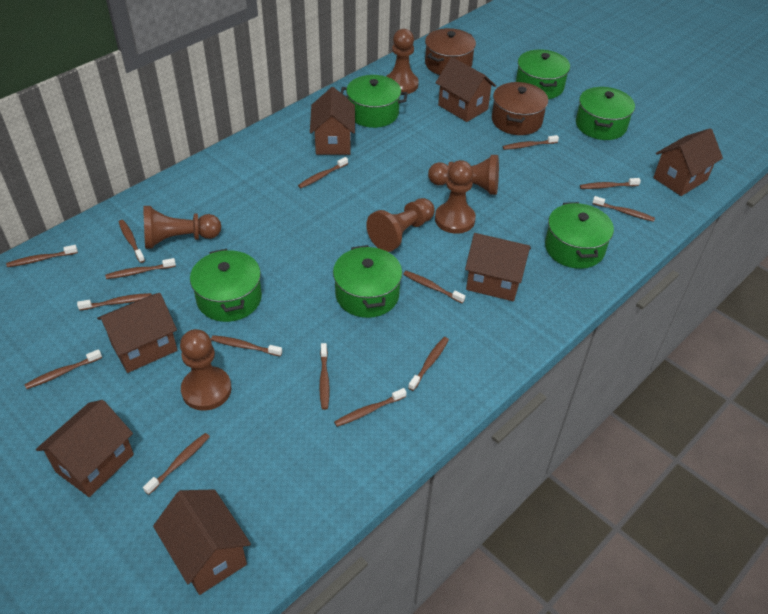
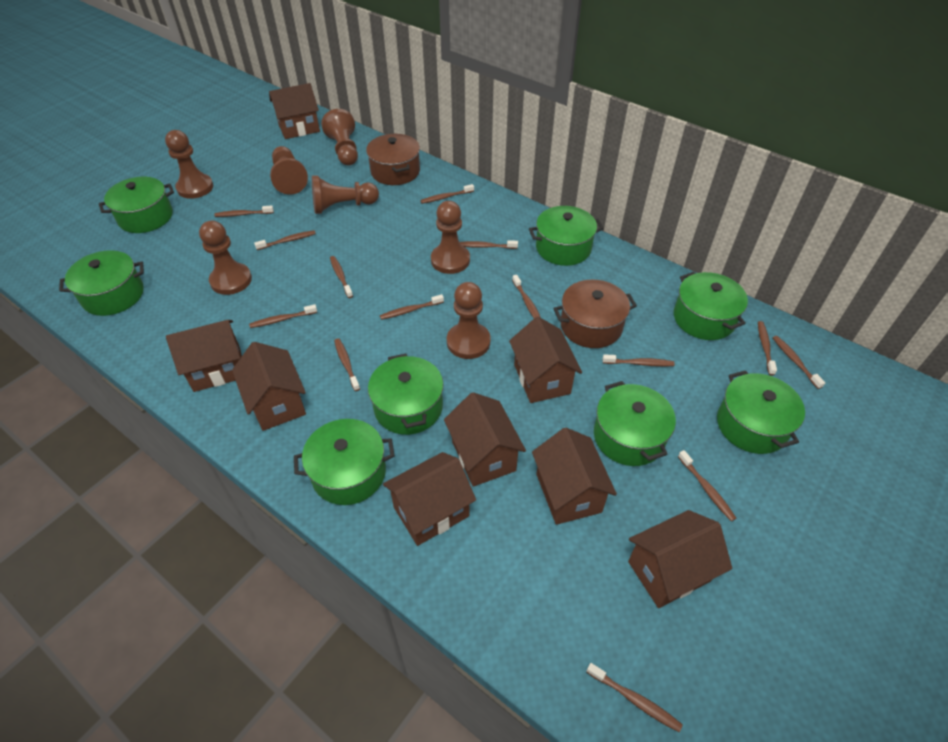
brown house: 7 -> 8
brown pawn: 6 -> 7
brown toothbrush: 15 -> 14
green pot: 6 -> 8

